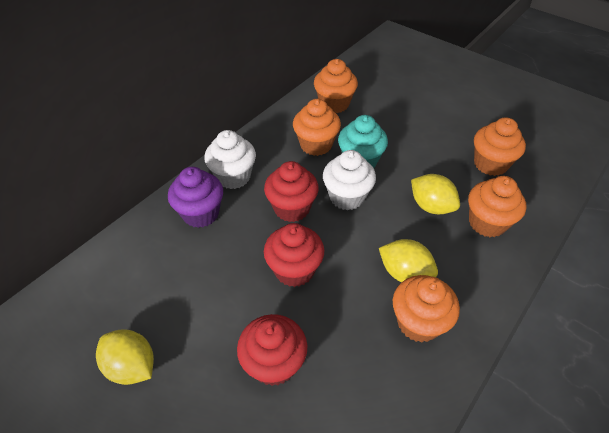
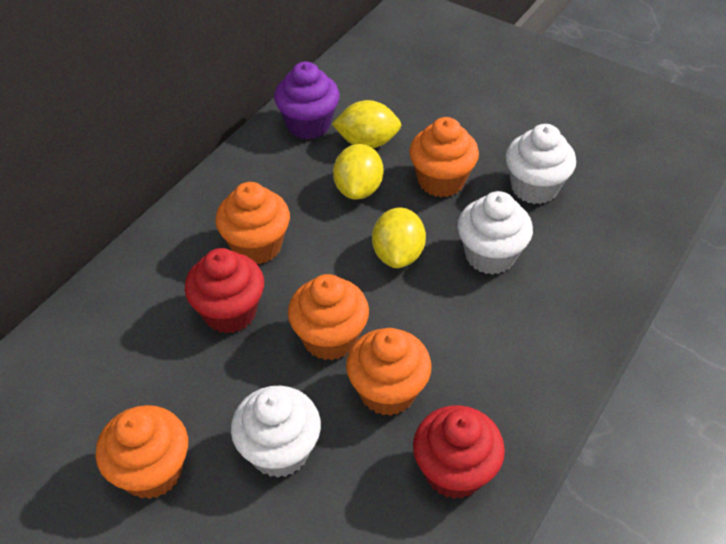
red cupcake: 3 -> 2
turquoise cupcake: 1 -> 0
white cupcake: 2 -> 3

